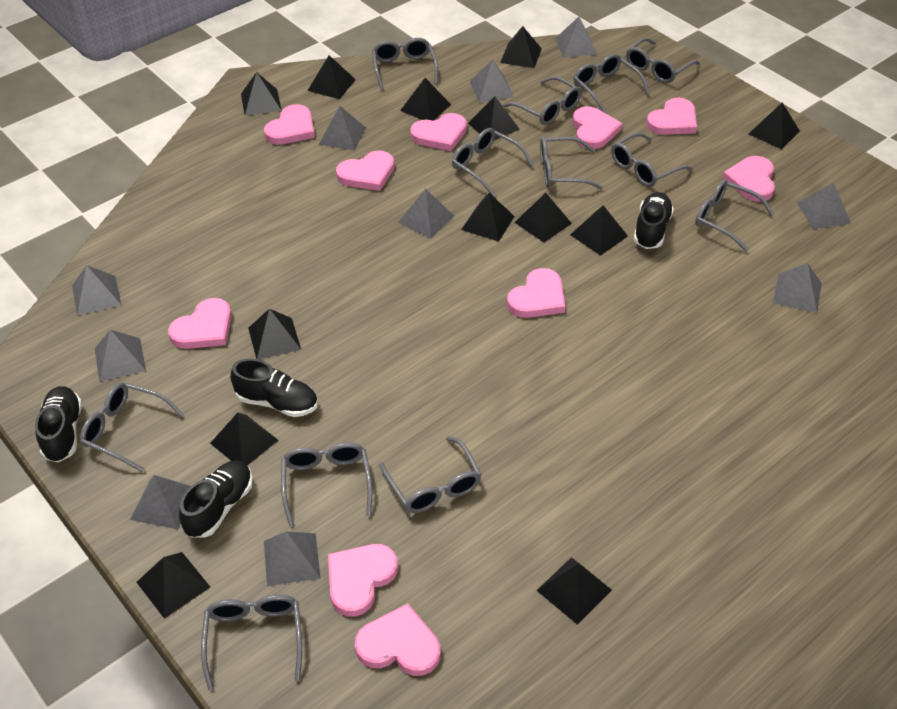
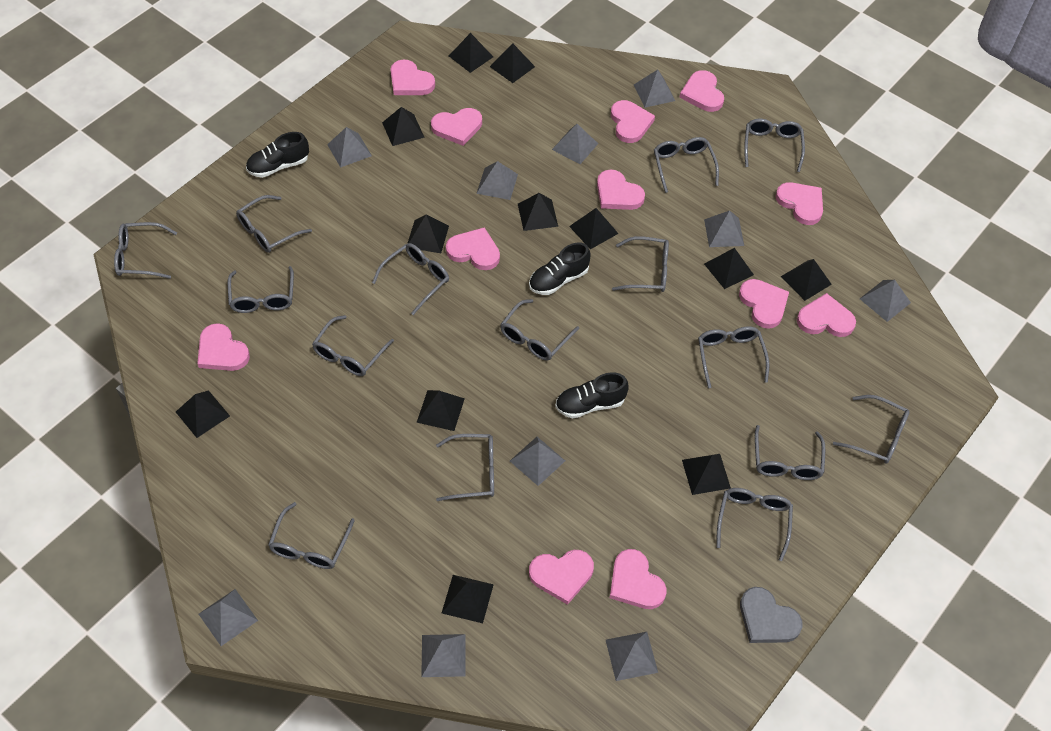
black pyramid: 13 -> 12
black shoe: 4 -> 3
grey glasses: 12 -> 15
grey heart: 0 -> 1
pink heart: 10 -> 12

